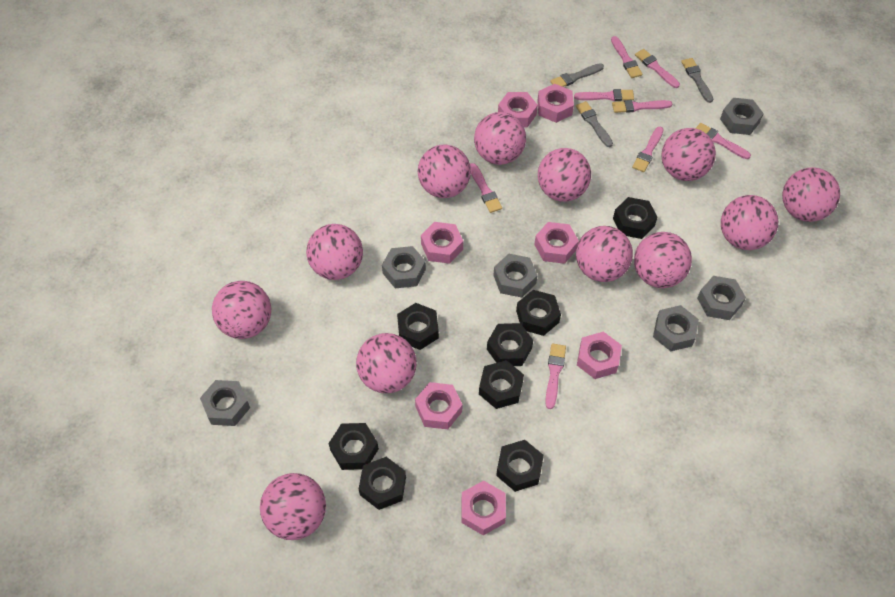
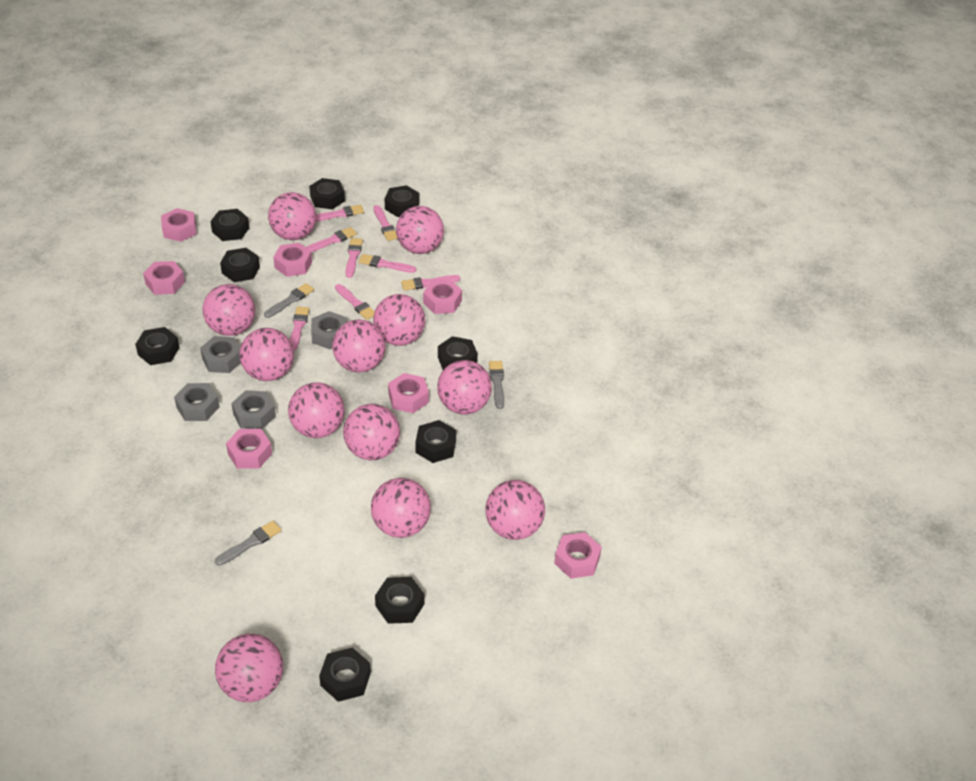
black nut: 8 -> 9
grey nut: 6 -> 4

